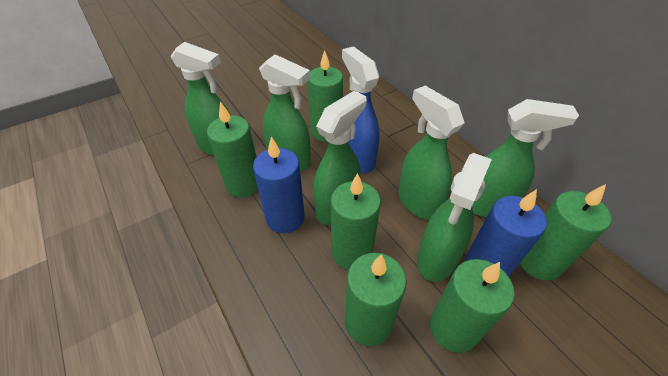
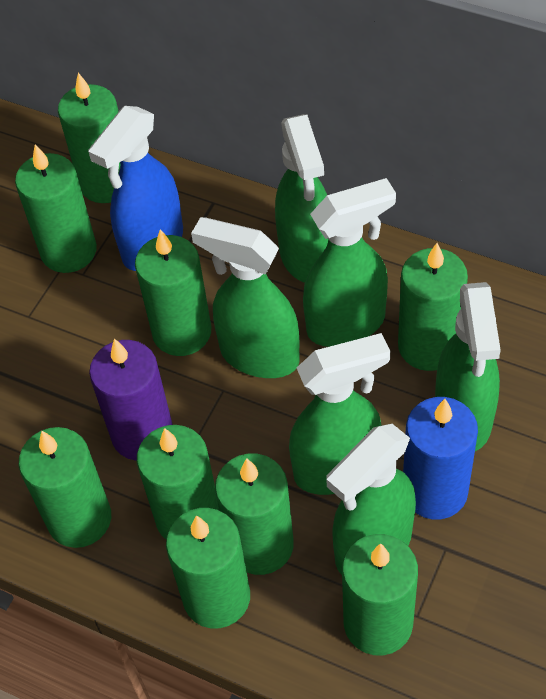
blue candle: 2 -> 1
green candle: 6 -> 9
purple candle: 0 -> 1

